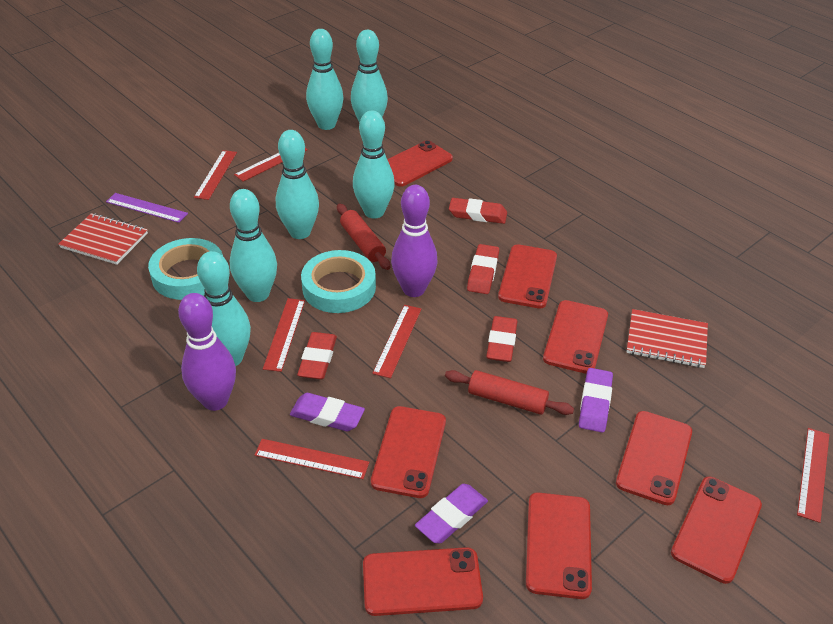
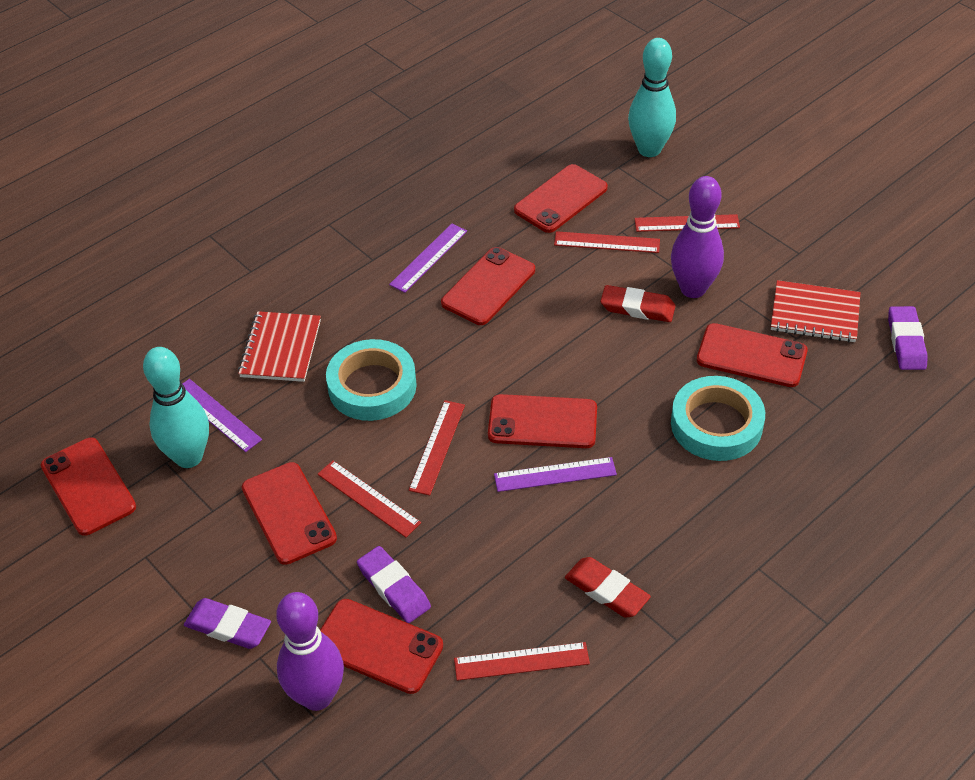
purple ruler: 1 -> 3
red eraser: 4 -> 2
red phone: 8 -> 7
red rolling pin: 2 -> 0
red ruler: 6 -> 5
turquoise bowling pin: 6 -> 2

